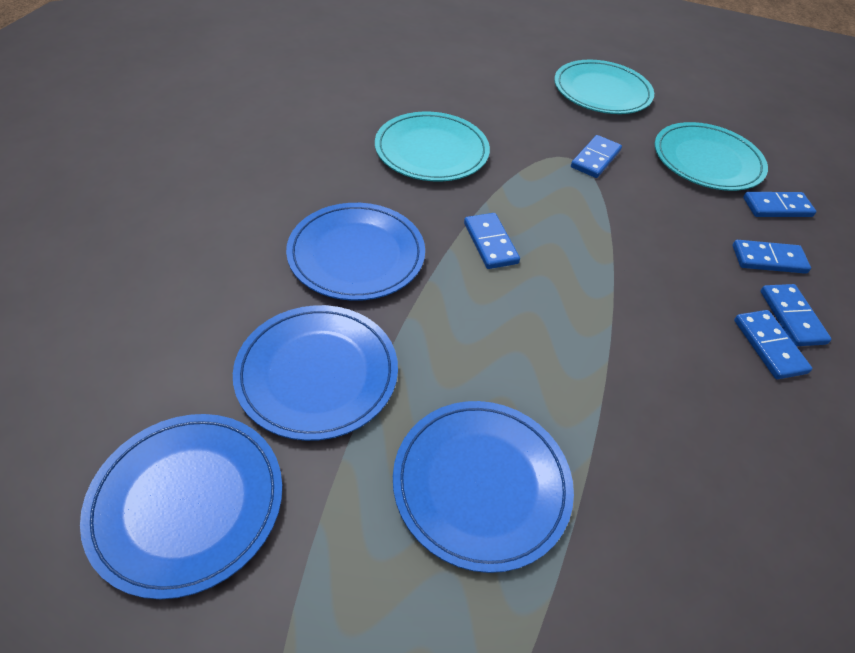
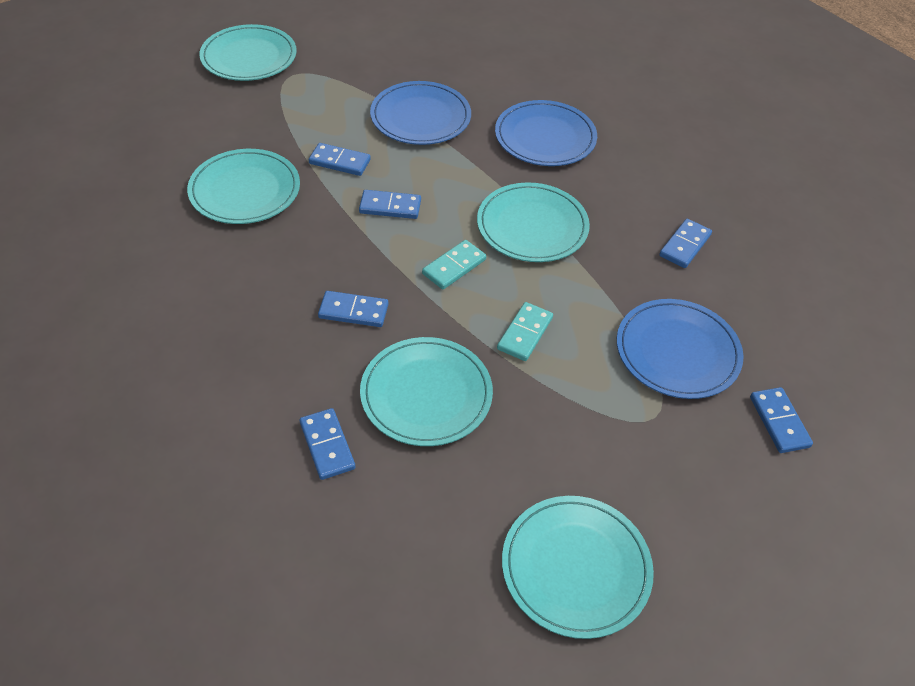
blue plate: 4 -> 3
turquoise domino: 0 -> 2
turquoise plate: 3 -> 5

